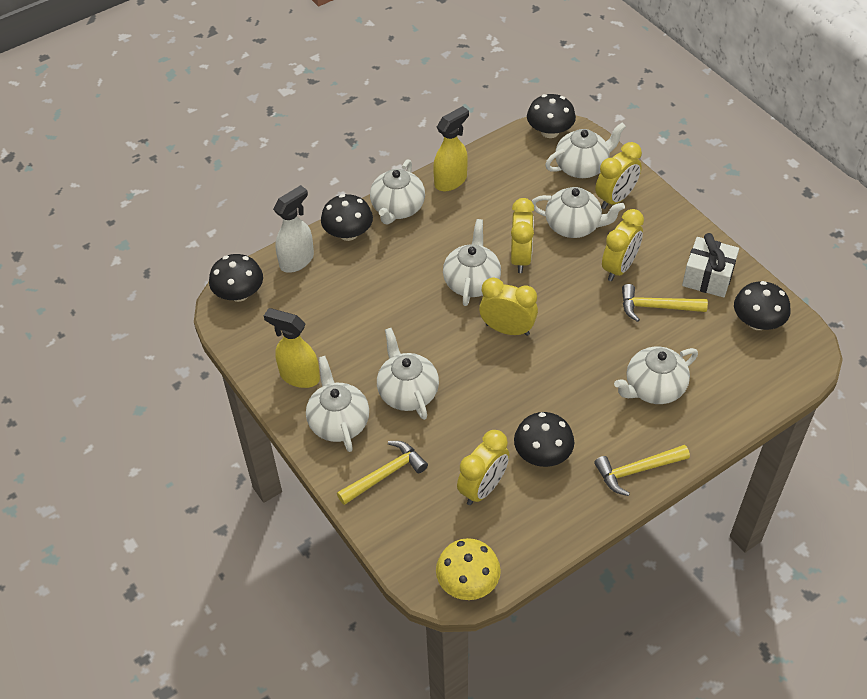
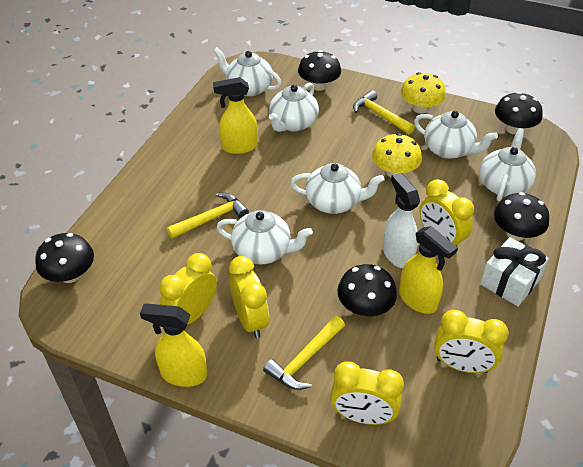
white teapot: 7 -> 6
yellow mushroom: 1 -> 2
yellow spray bottle: 2 -> 3

